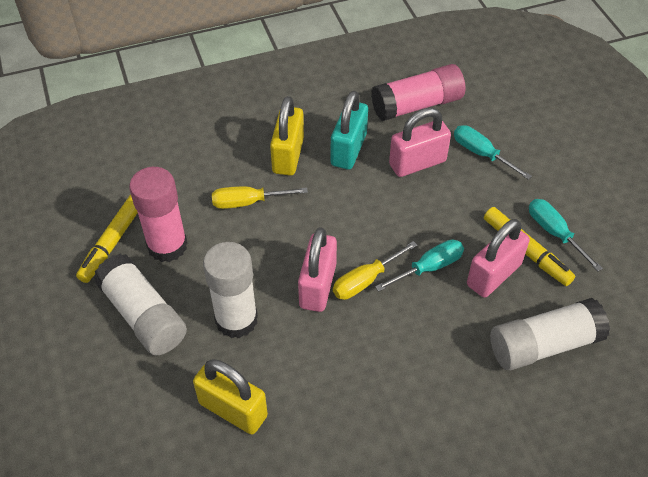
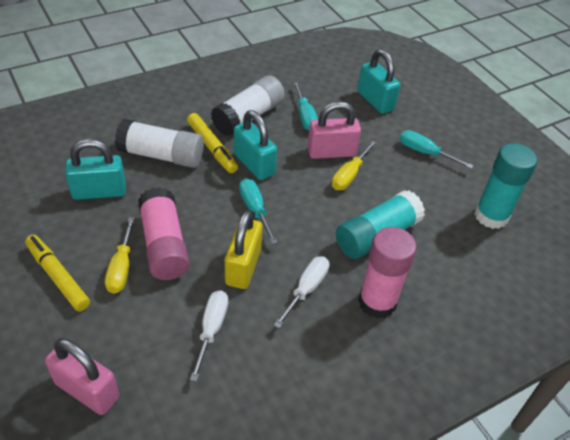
pink padlock: 3 -> 2
turquoise glue stick: 0 -> 2
turquoise padlock: 1 -> 3
white glue stick: 3 -> 2
white screwdriver: 0 -> 2
yellow padlock: 2 -> 1

